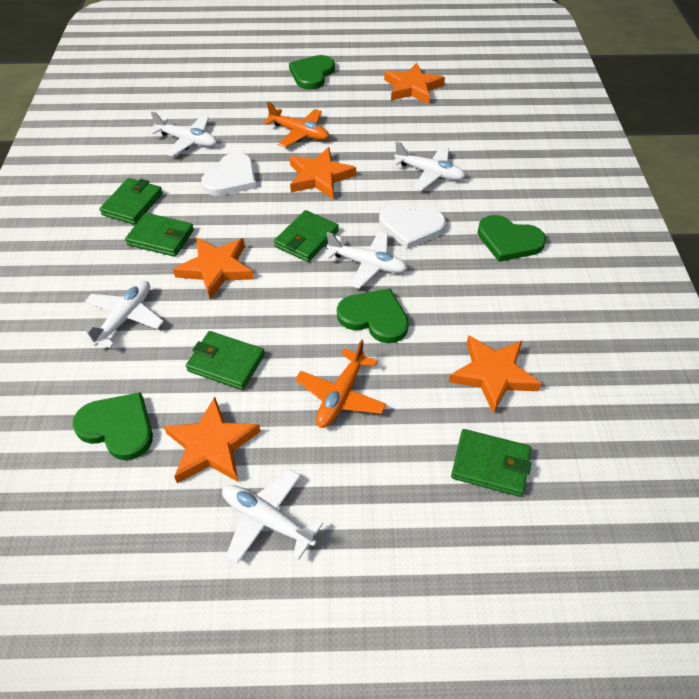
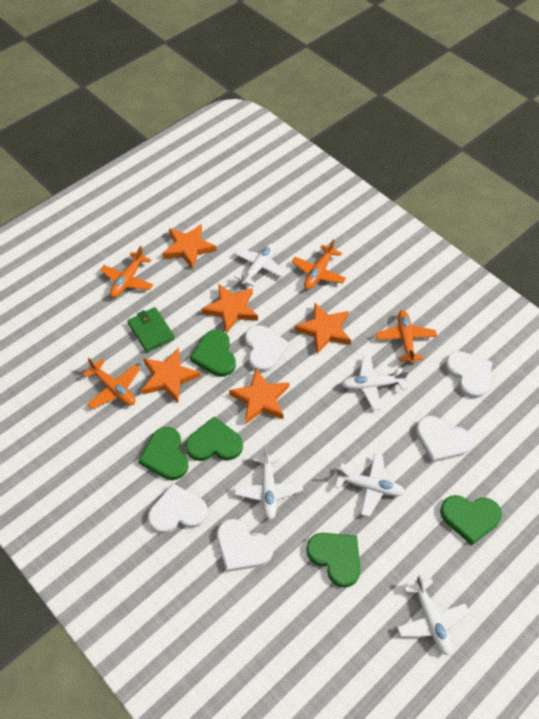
green heart: 4 -> 5
green wallet: 5 -> 1
orange plane: 2 -> 4
white heart: 2 -> 5

